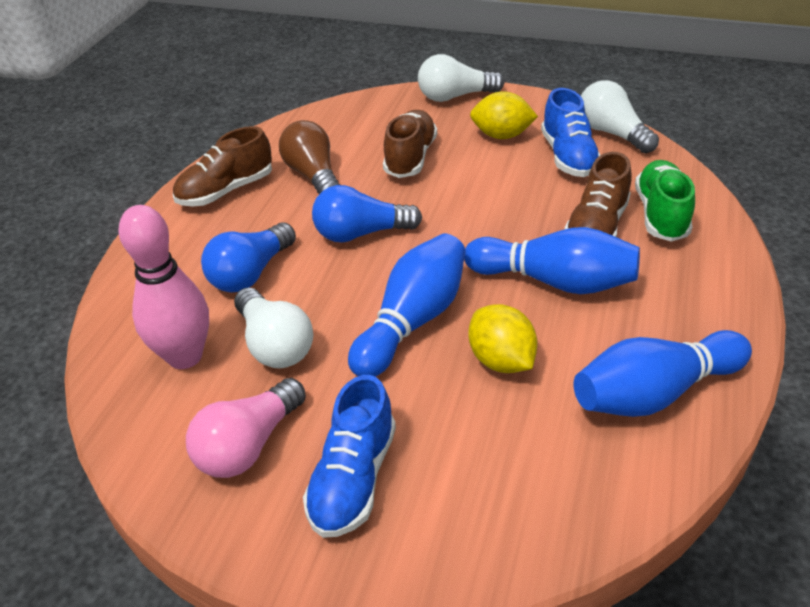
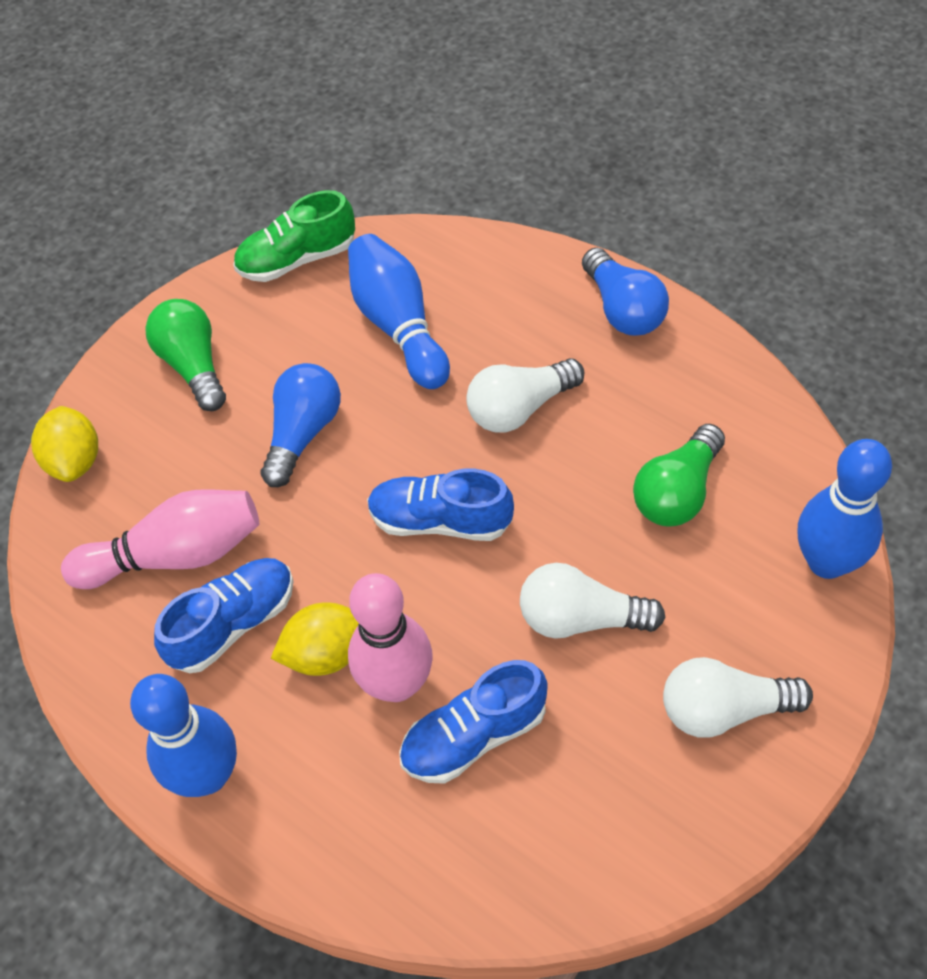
blue shoe: 2 -> 3
brown light bulb: 1 -> 0
brown shoe: 3 -> 0
green light bulb: 0 -> 2
pink bowling pin: 1 -> 2
pink light bulb: 1 -> 0

